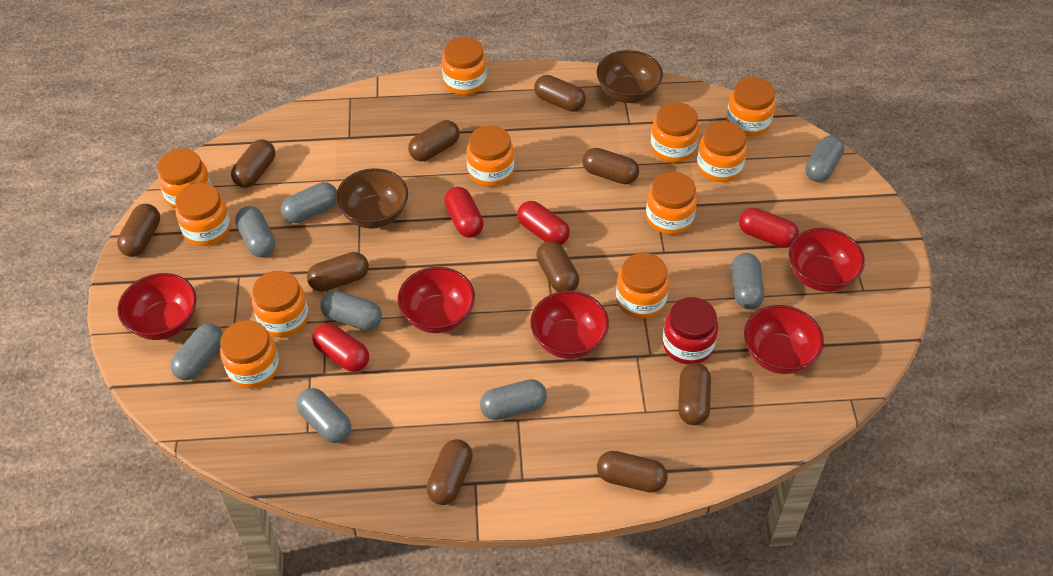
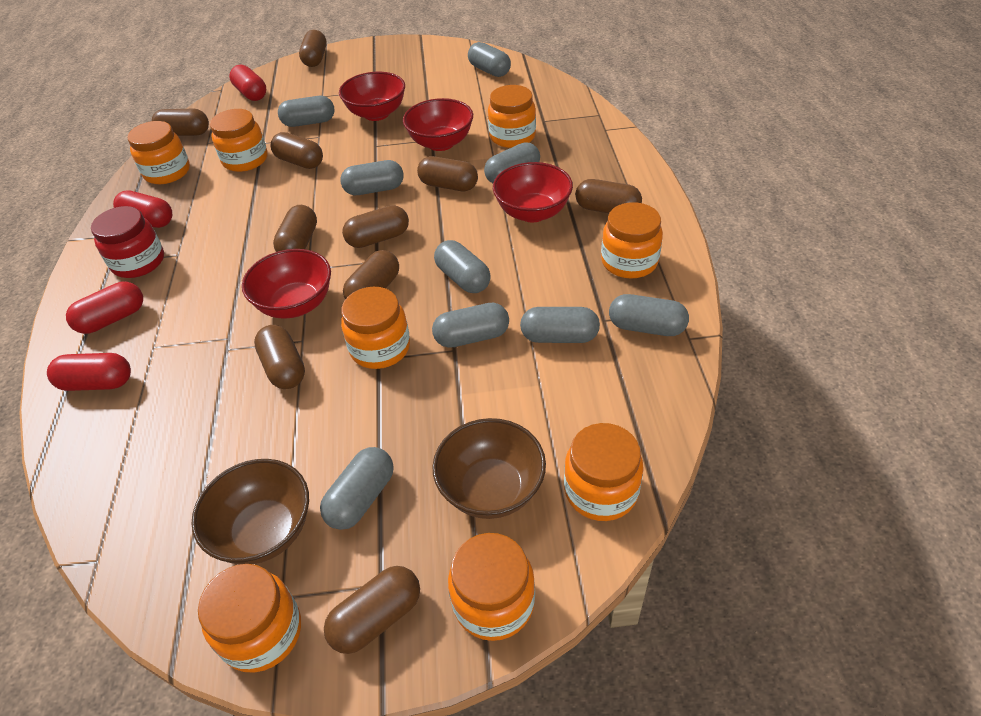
grey capsule: 8 -> 9
orange jar: 11 -> 8
red bowl: 5 -> 4

